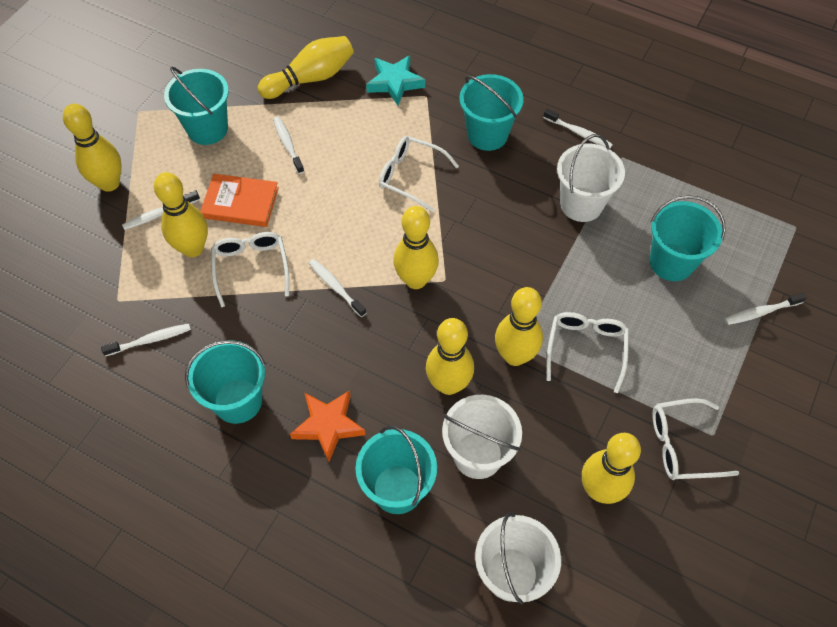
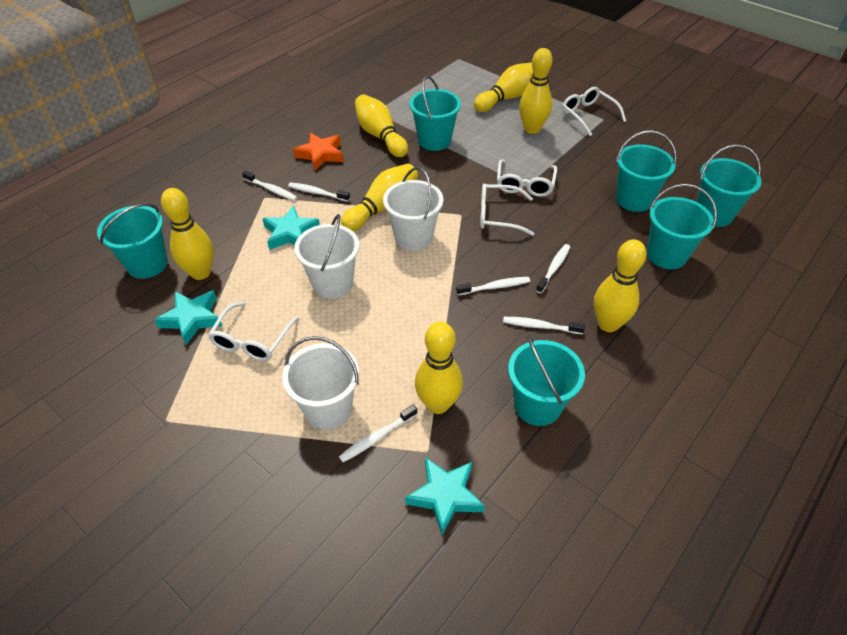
orange book: 1 -> 0
turquoise bucket: 5 -> 6
turquoise star: 1 -> 3

